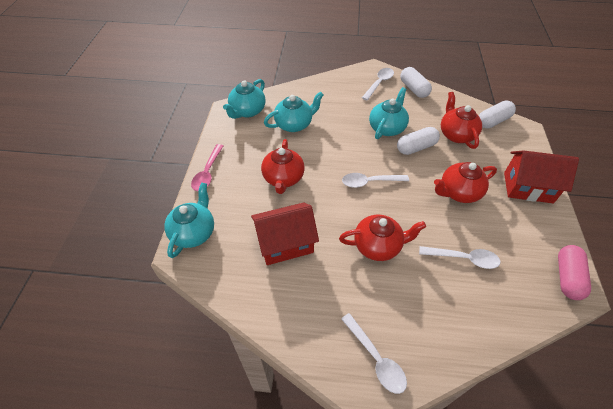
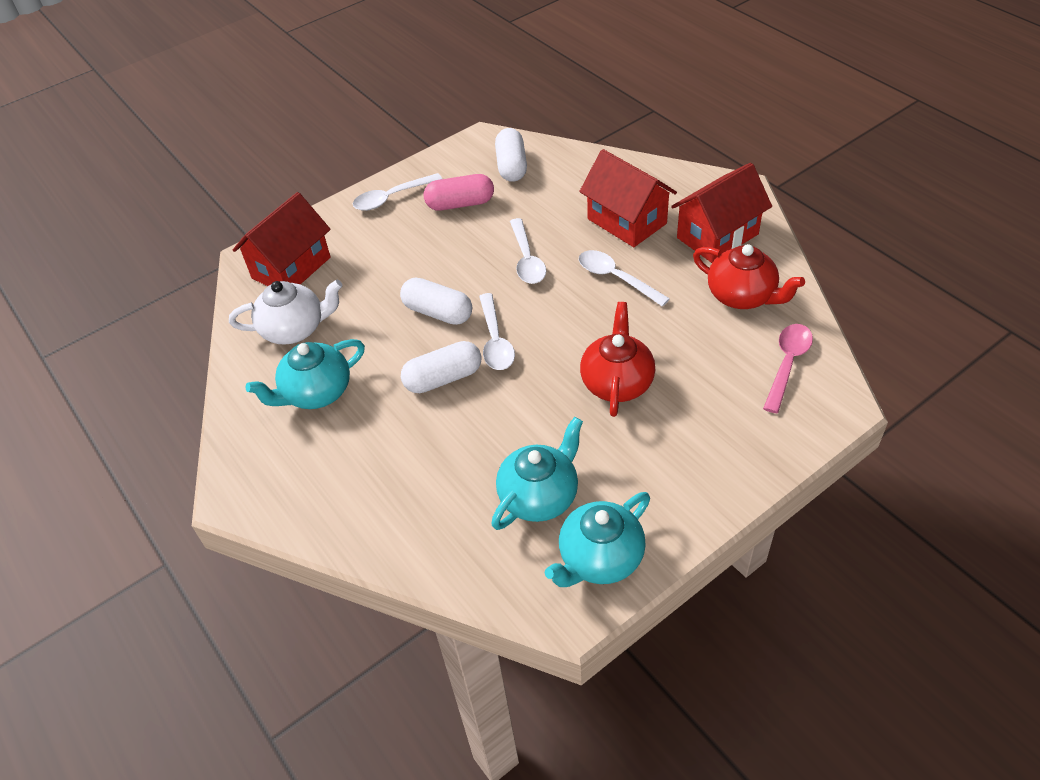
red house: 2 -> 3
red teapot: 4 -> 2
turquoise teapot: 4 -> 3
white teapot: 0 -> 1

